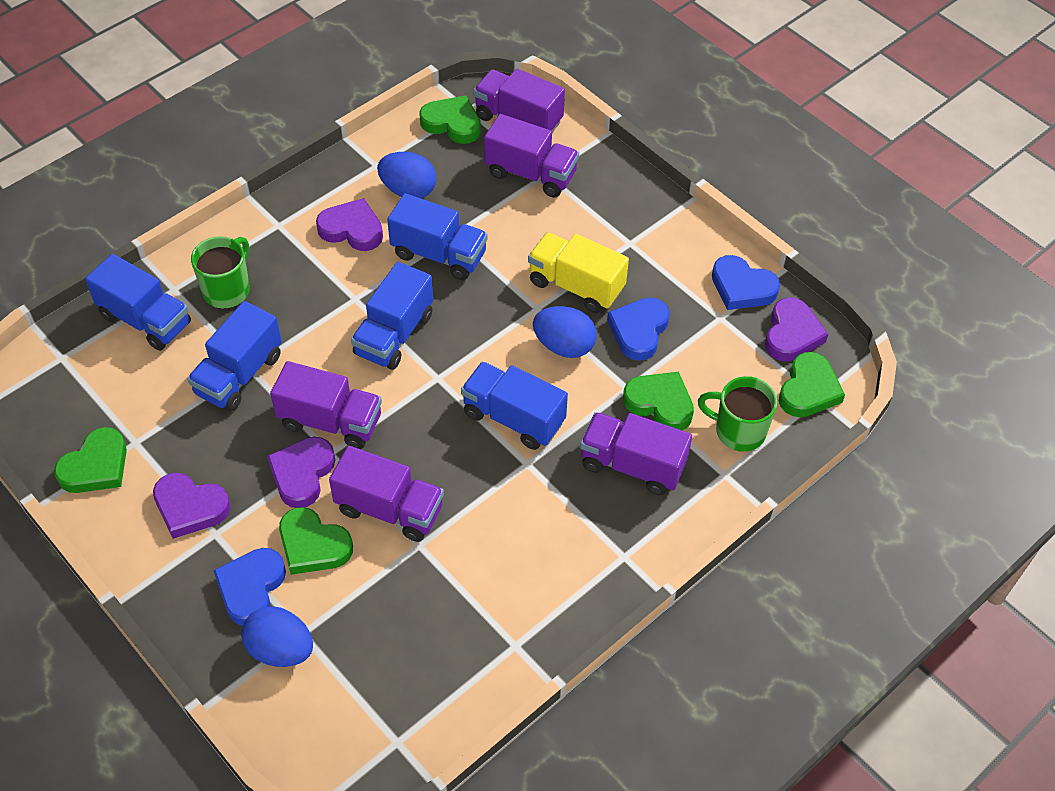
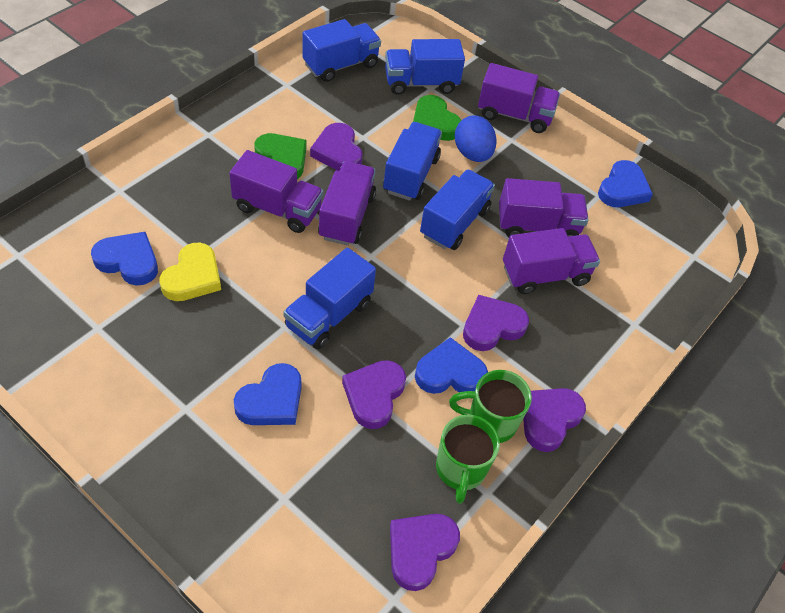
blue egg: 3 -> 1
blue heart: 3 -> 4
green heart: 5 -> 2
purple heart: 4 -> 5
yellow heart: 0 -> 1
yellow truck: 1 -> 0

